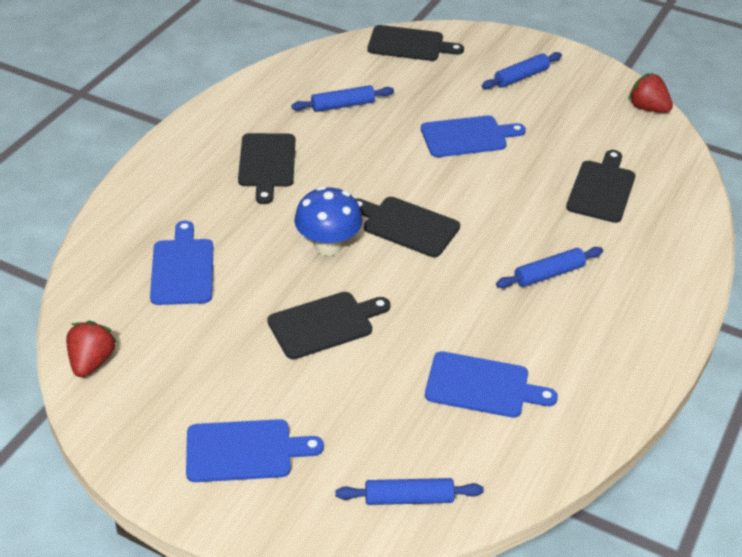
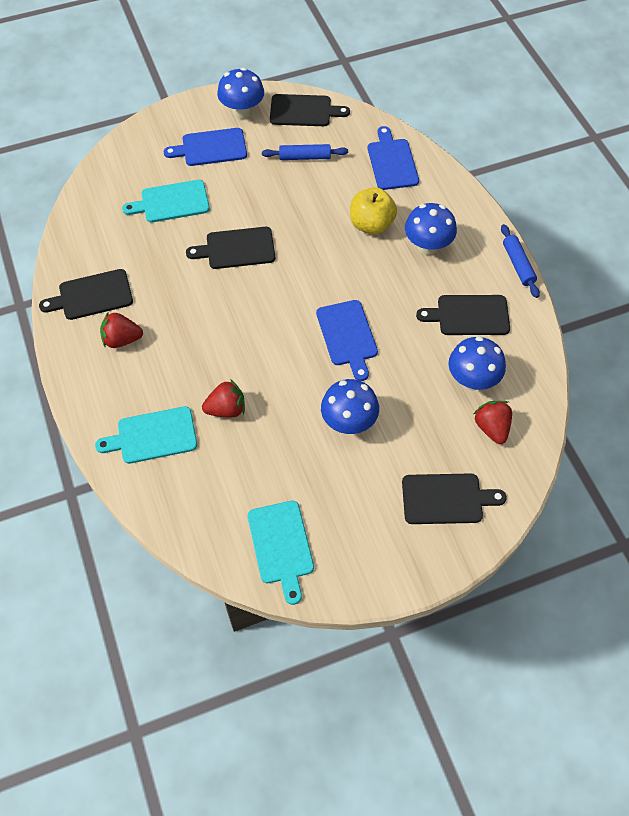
blue cutting board: 4 -> 3
blue mushroom: 1 -> 4
blue rolling pin: 4 -> 2
red strawberry: 2 -> 3
turquoise cutting board: 0 -> 3
yellow apple: 0 -> 1

